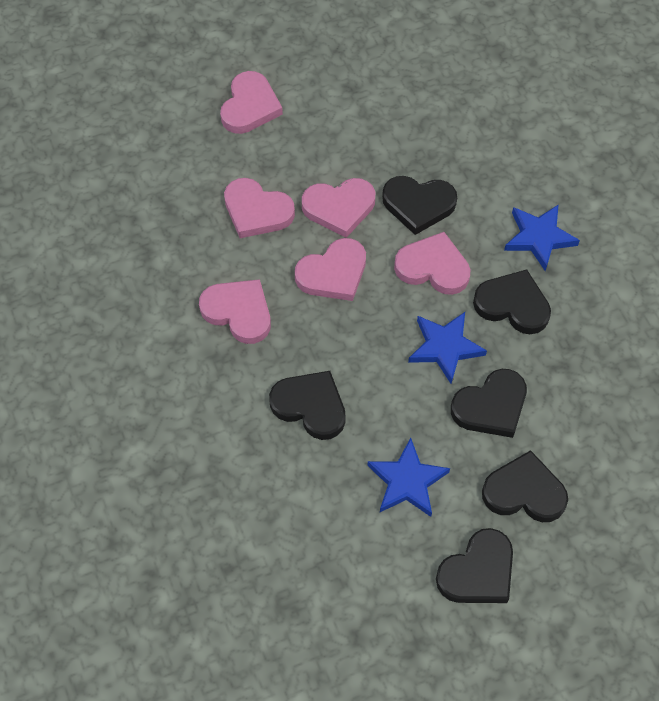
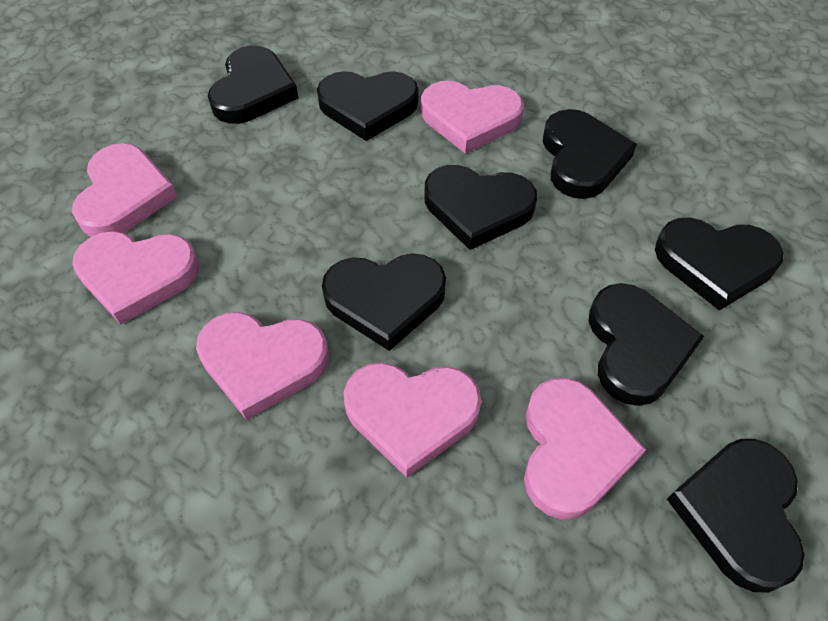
black heart: 6 -> 8
blue star: 3 -> 0

